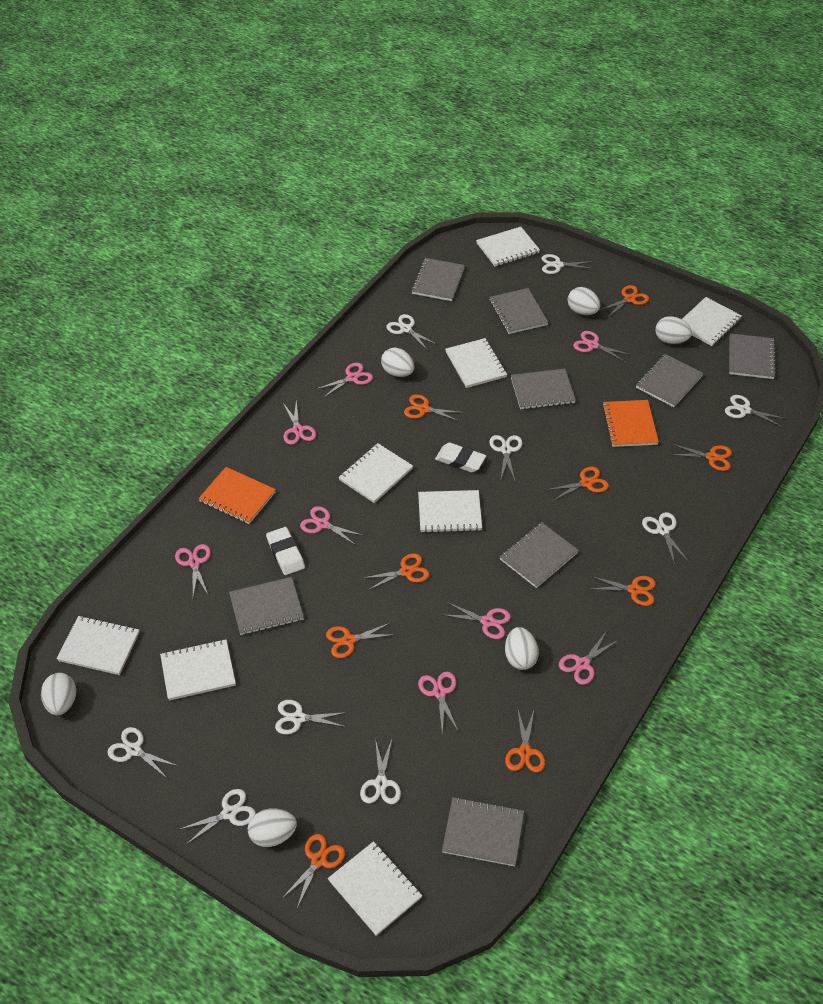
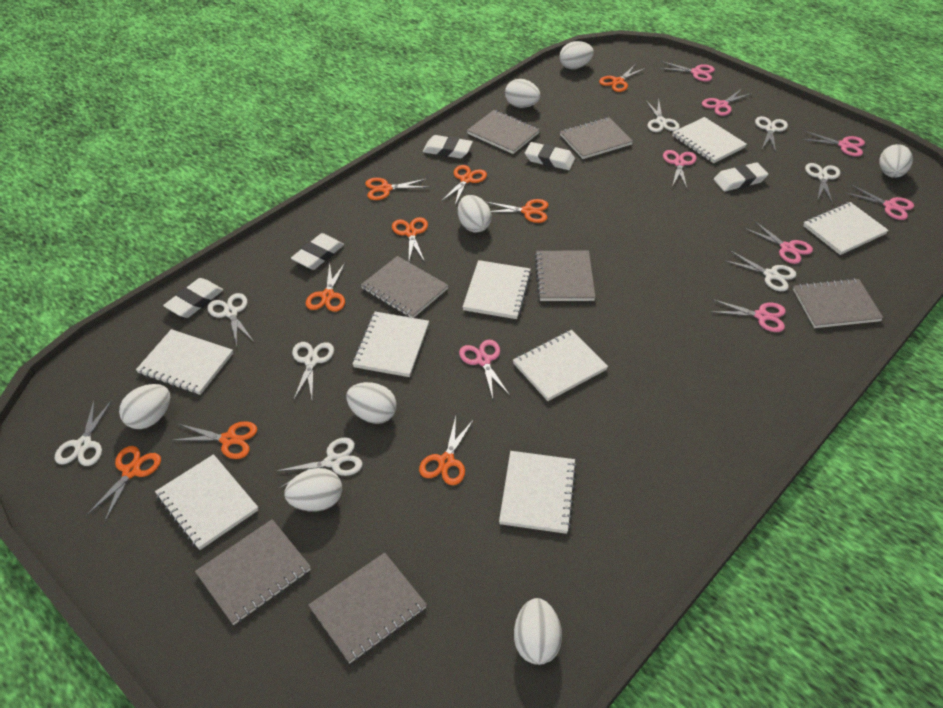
grey notebook: 8 -> 7
orange notebook: 2 -> 0
white egg: 6 -> 8
white eraser: 2 -> 5
white scissors: 9 -> 8

